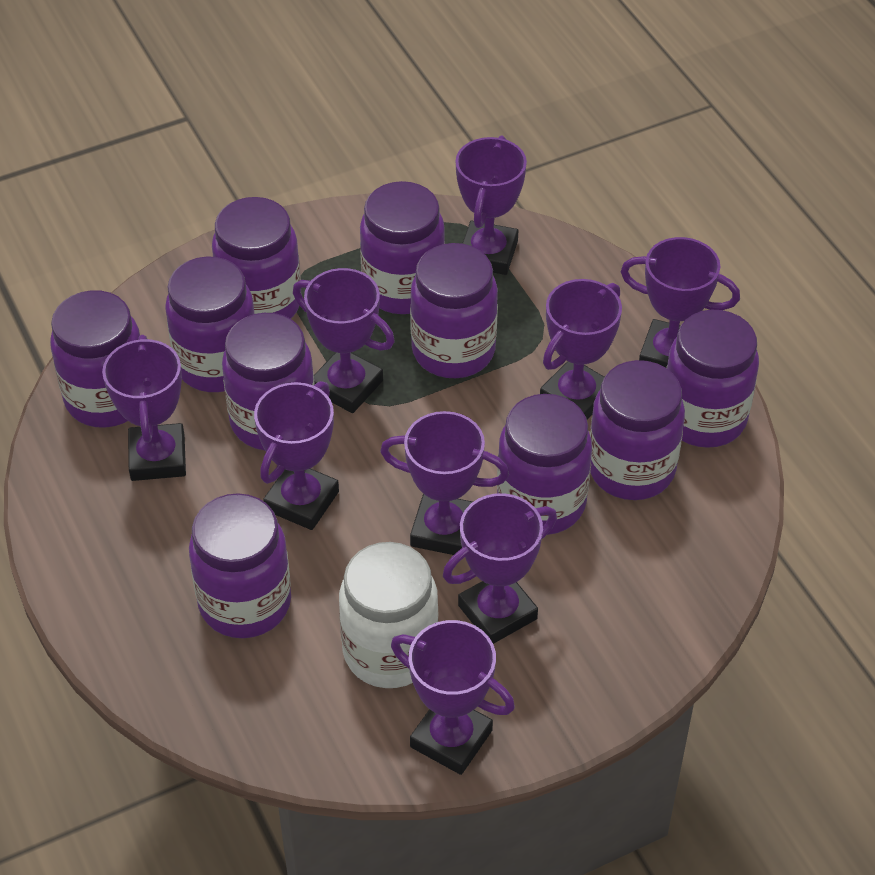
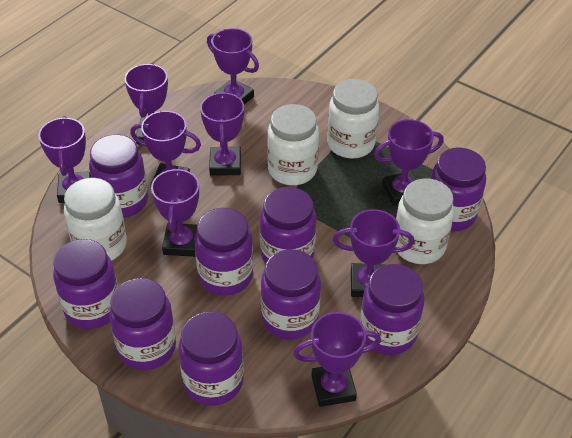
purple jar: 10 -> 9
white jar: 1 -> 4

